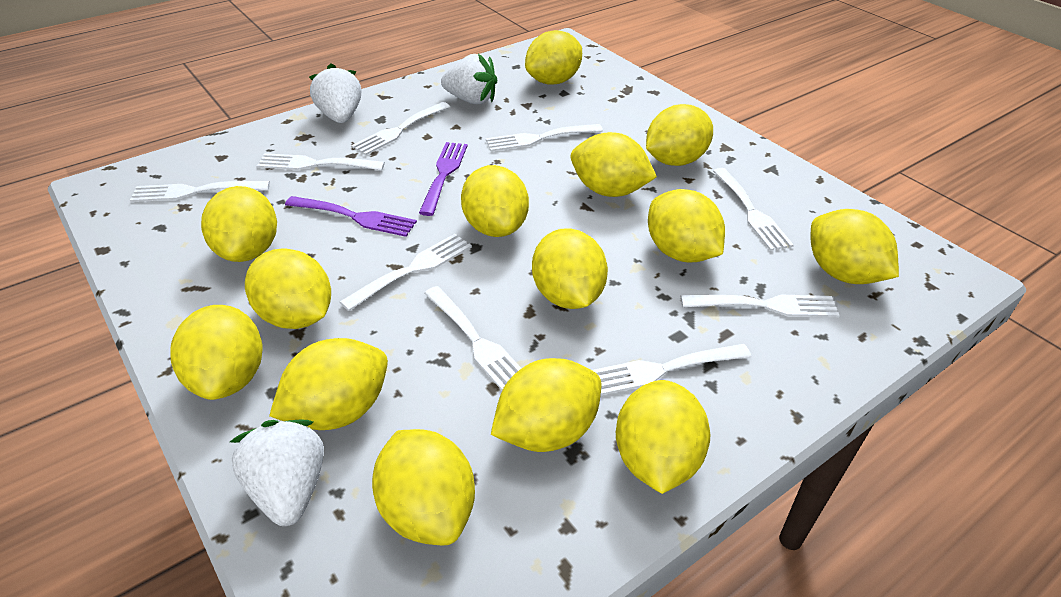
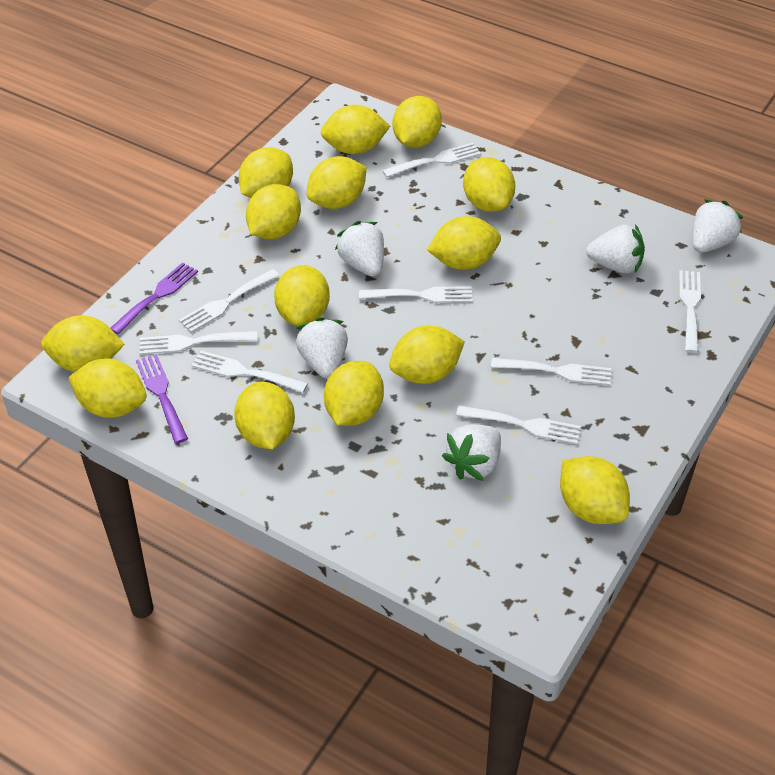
white fork: 9 -> 8
white strawberry: 3 -> 5

